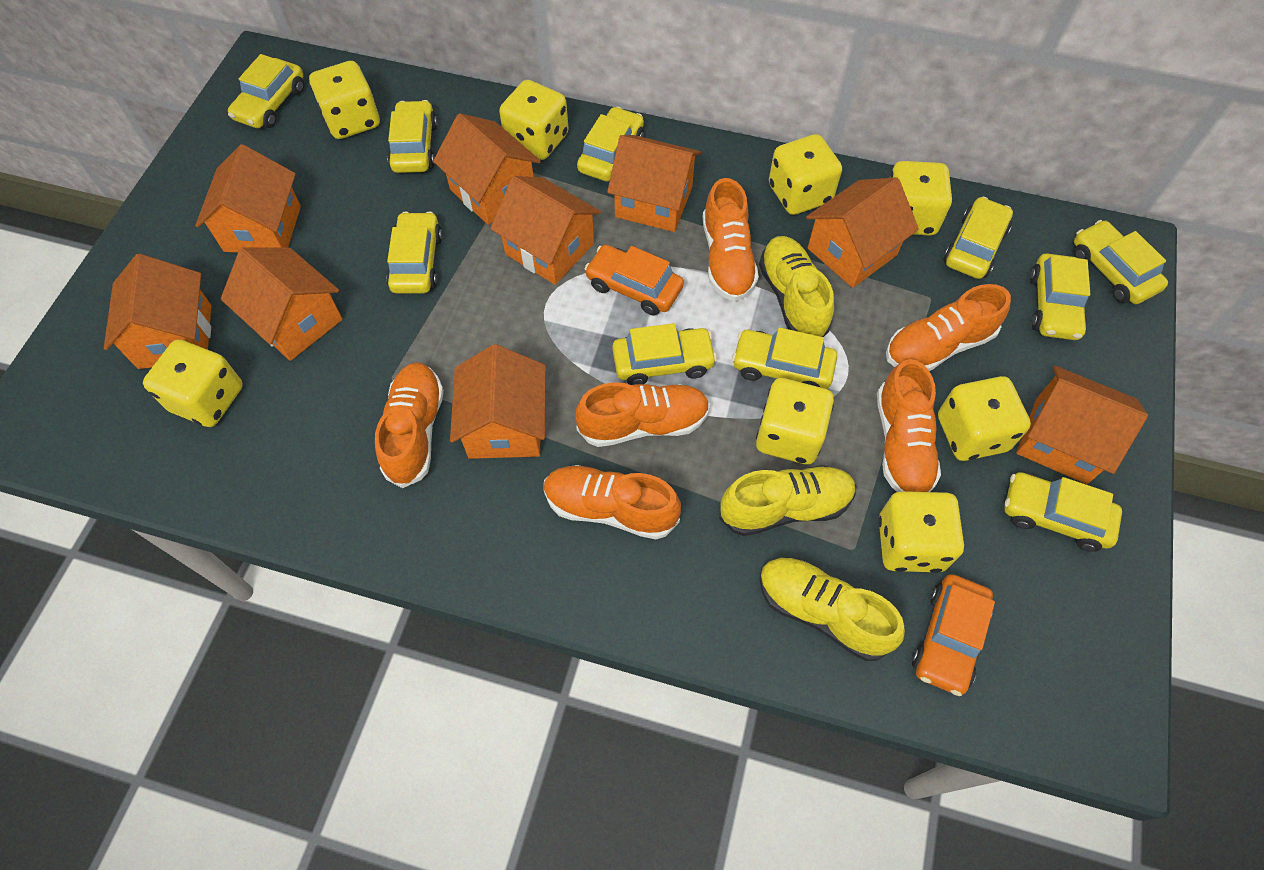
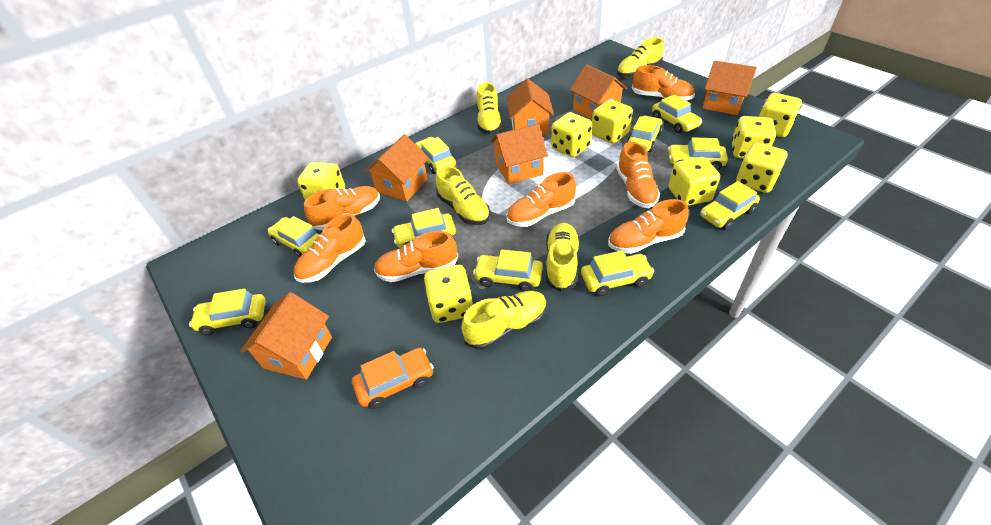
orange car: 2 -> 1
orange house: 9 -> 6
orange shoe: 6 -> 7
yellow shoe: 3 -> 5

